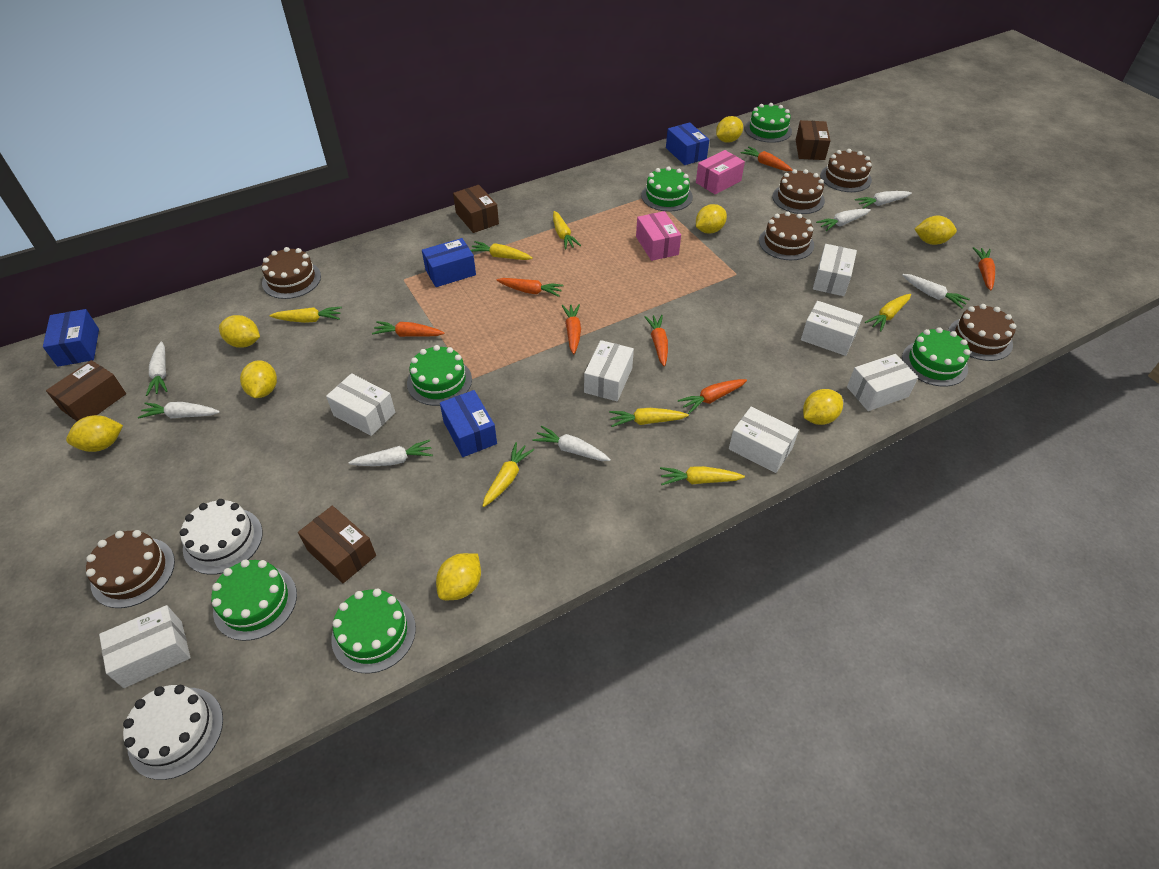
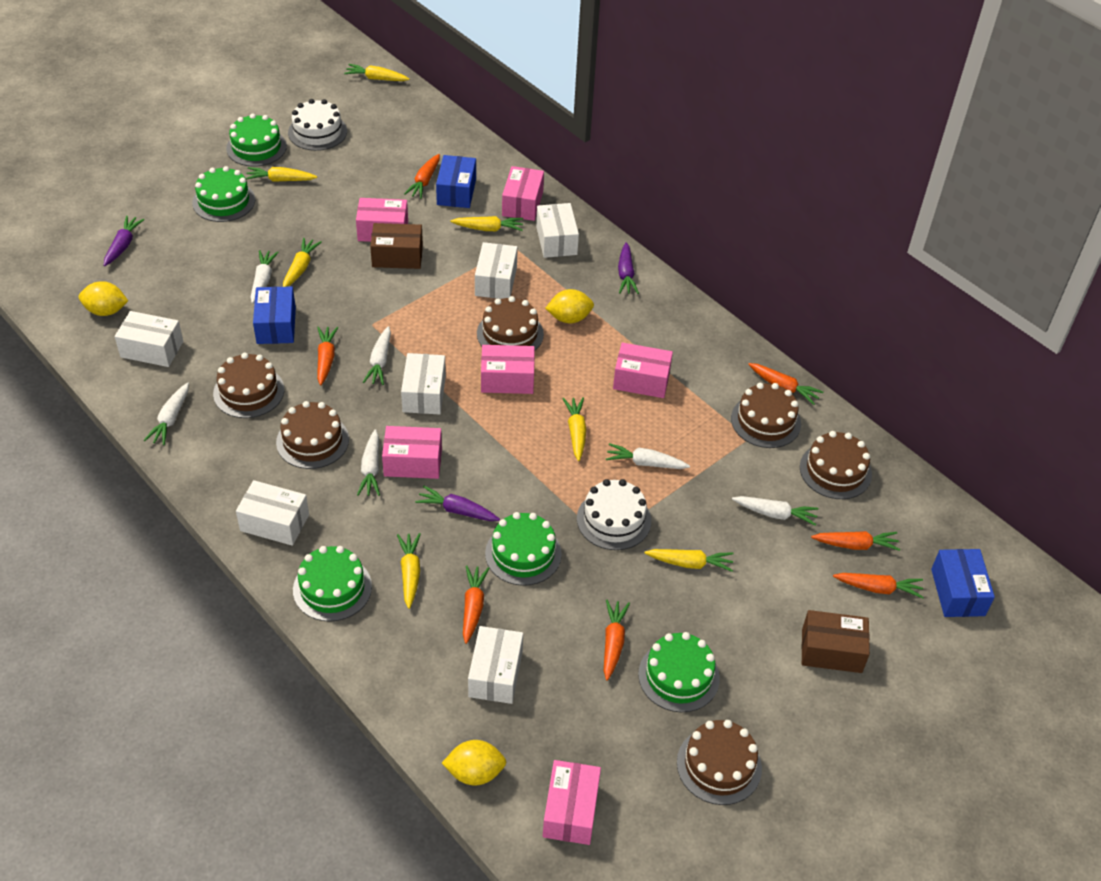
blue box: 4 -> 3
brown box: 4 -> 2
green cake: 6 -> 5
pink box: 2 -> 6
purple carrot: 0 -> 3
white box: 7 -> 6
white carrot: 7 -> 6
yellow lemon: 8 -> 3

